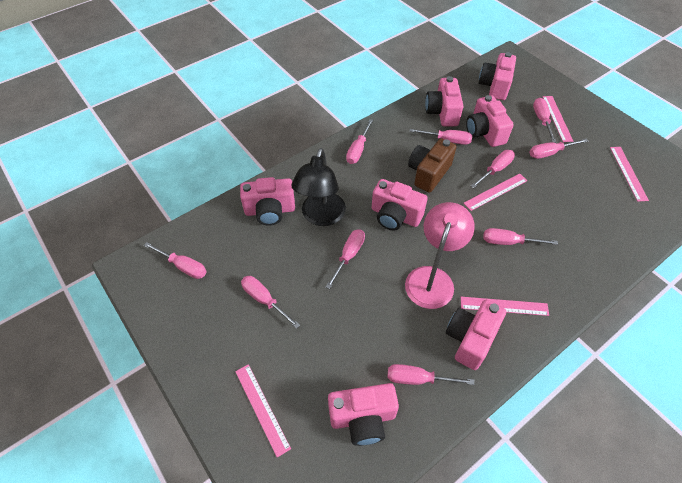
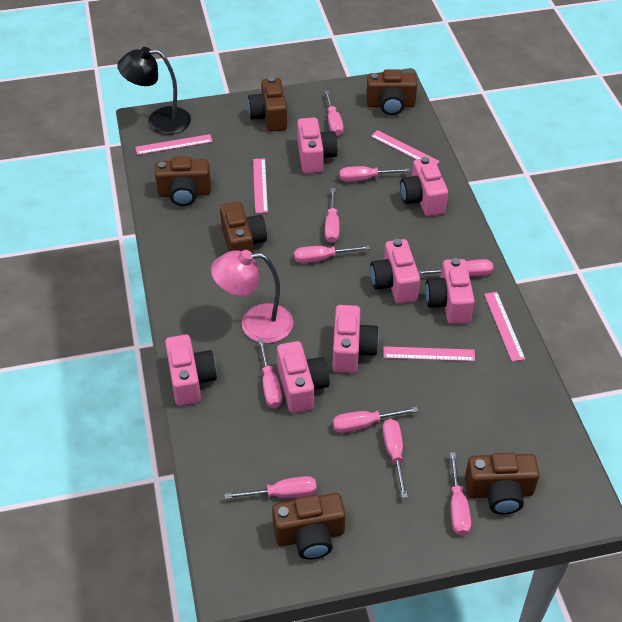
brown camera: 1 -> 6

